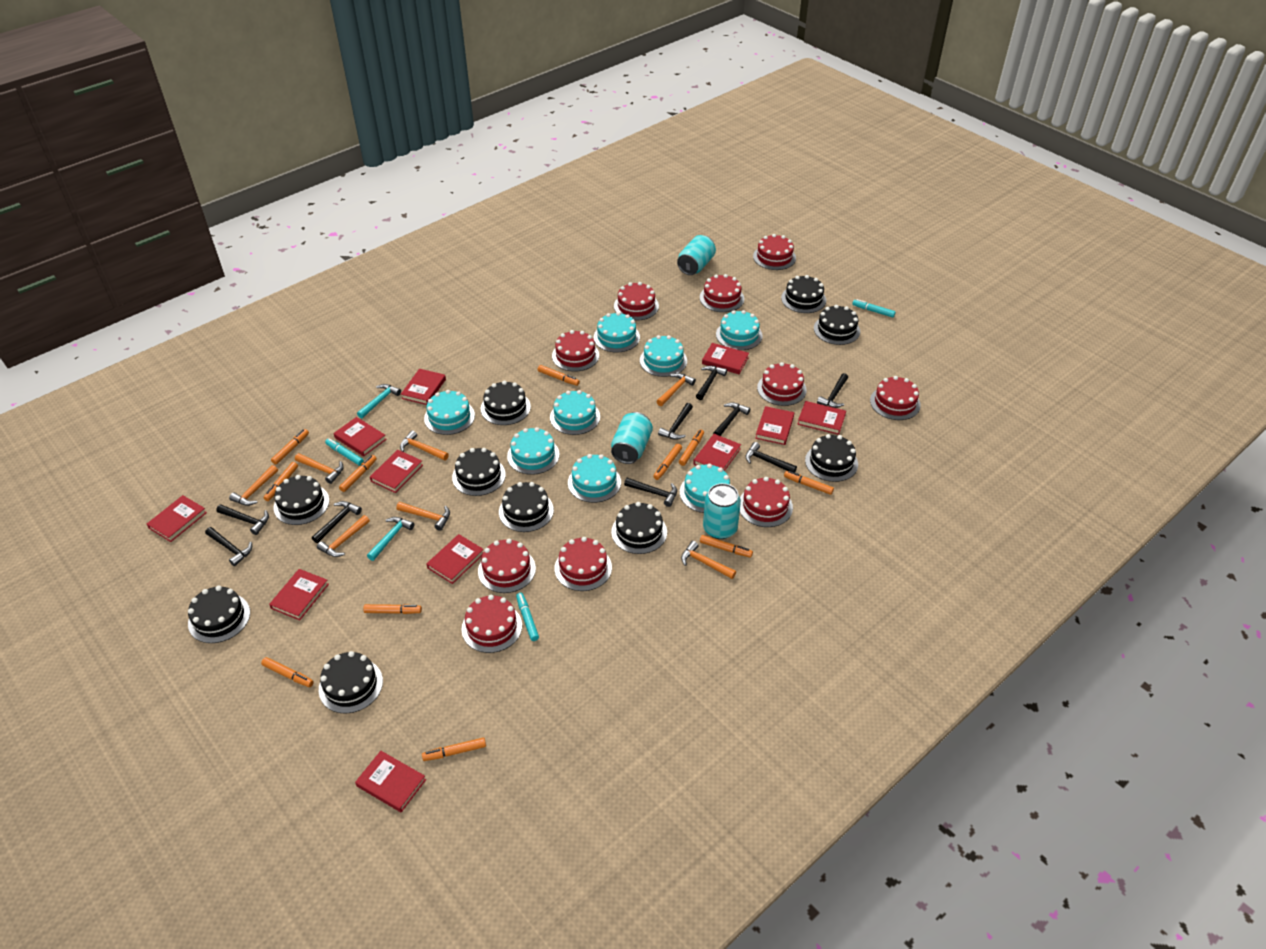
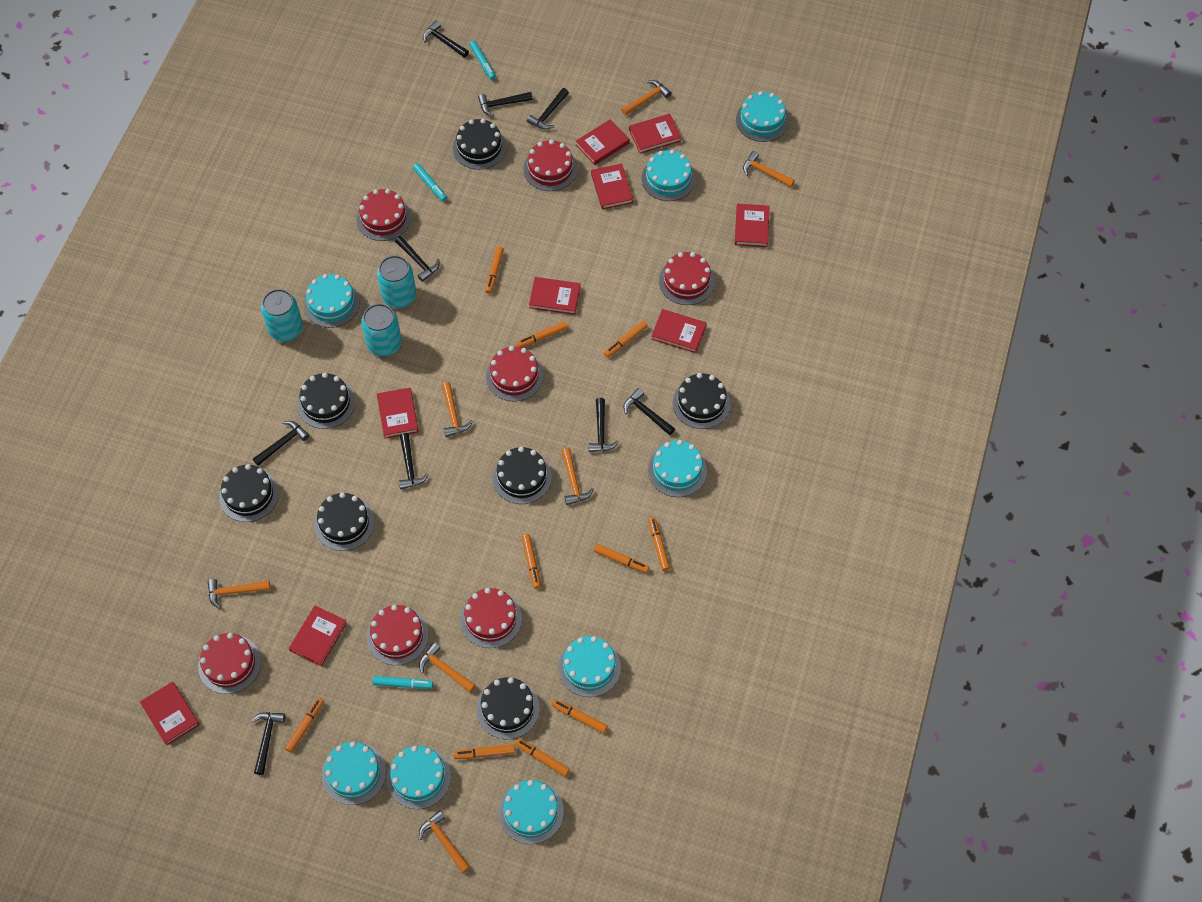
black cake: 10 -> 7
orange marker: 11 -> 10
red book: 11 -> 9
red cake: 10 -> 7
turquoise hammer: 2 -> 0

